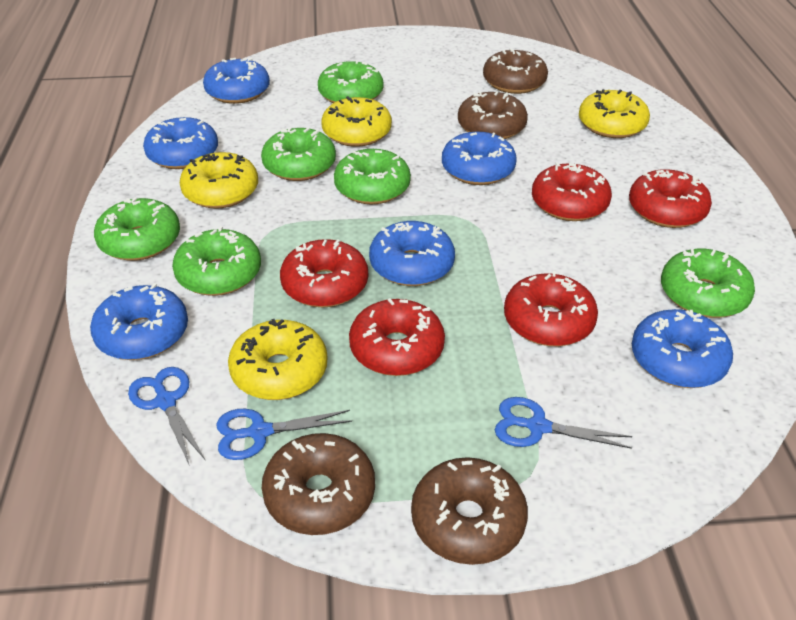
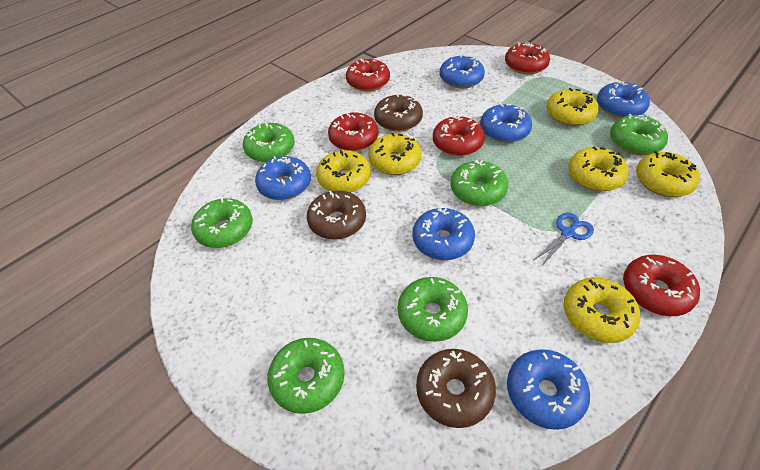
blue scissors: 3 -> 1
brown donut: 4 -> 3
yellow donut: 4 -> 6

